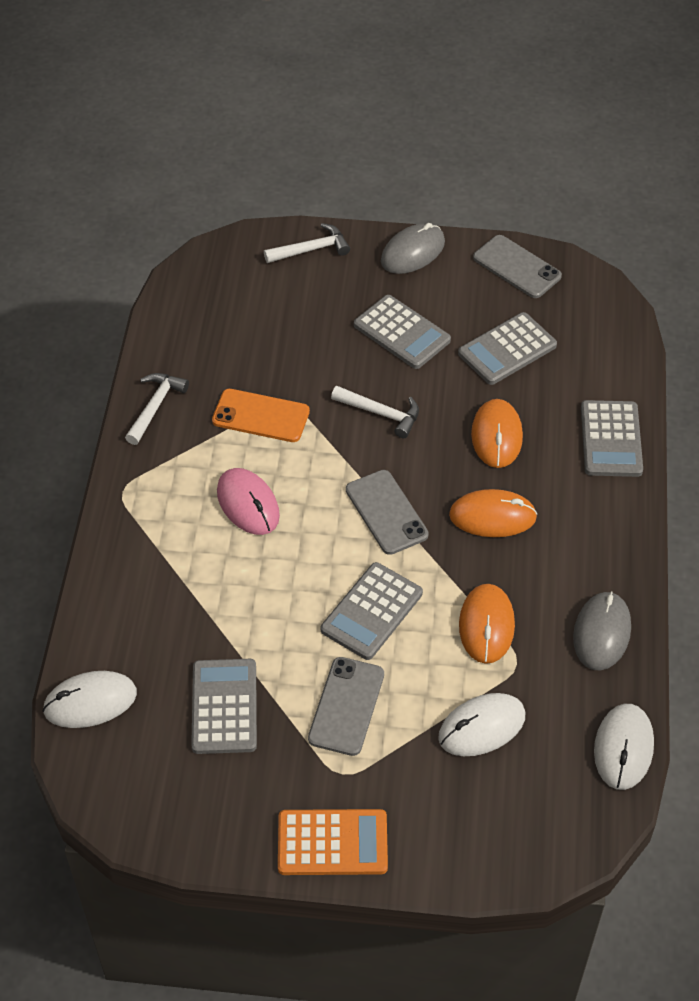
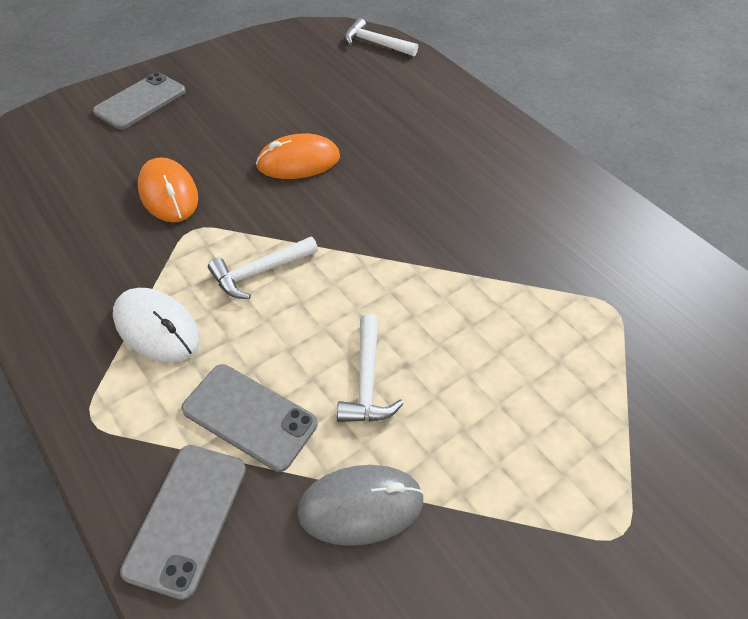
grey calculator: 5 -> 0
grey mouse: 2 -> 1
orange calculator: 1 -> 0
orange mouse: 3 -> 2
orange phone: 1 -> 0
pink mouse: 1 -> 0
white mouse: 3 -> 1

